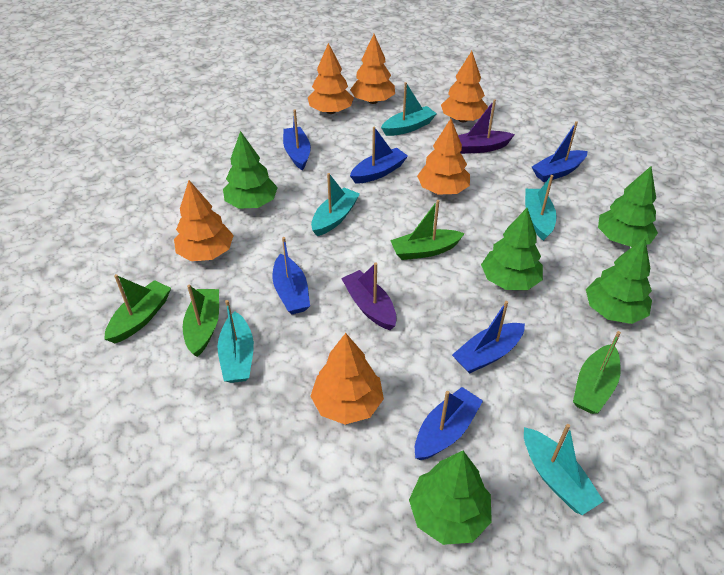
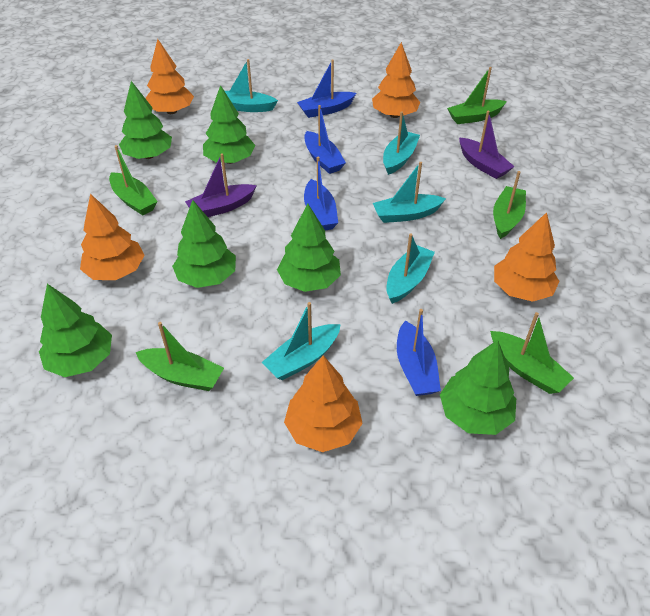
blue boat: 6 -> 4
green boat: 4 -> 5
green tree: 5 -> 6
orange tree: 6 -> 5

